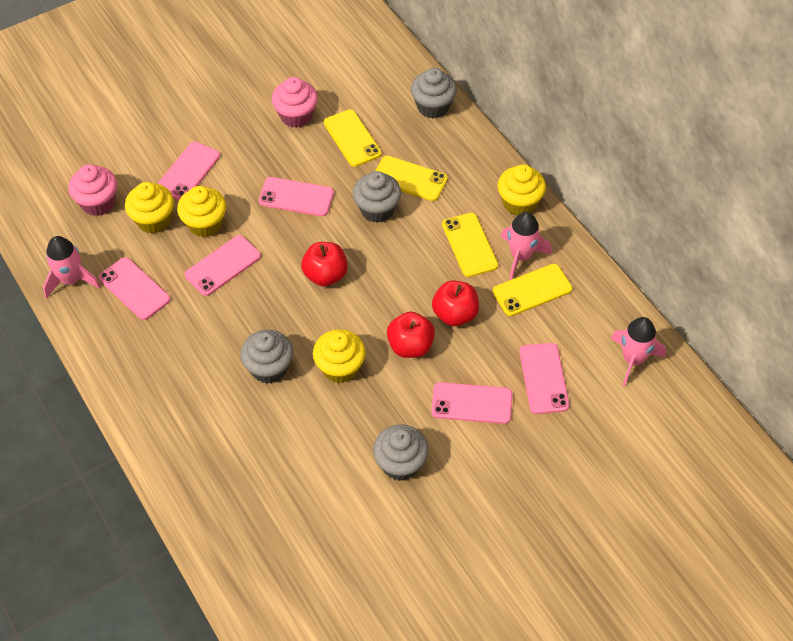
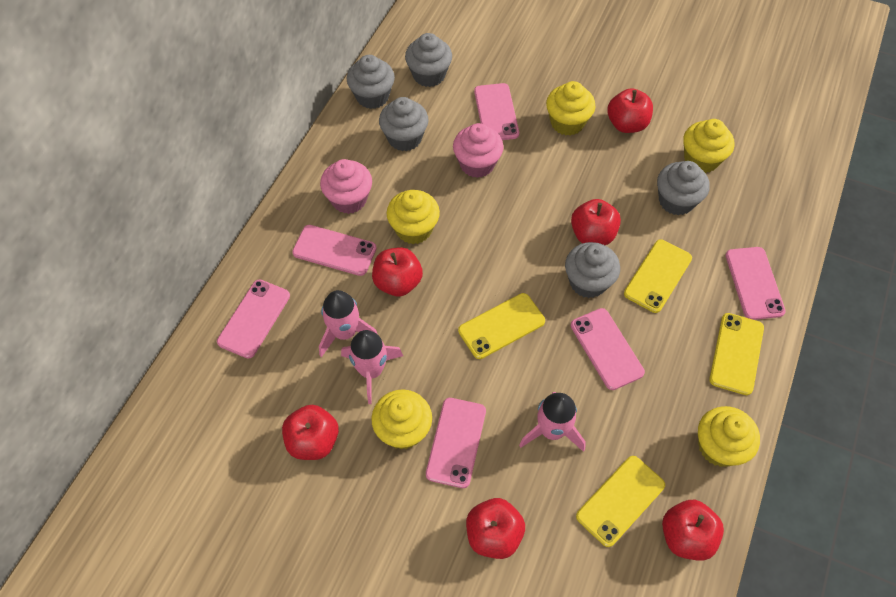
grey cupcake: 4 -> 5
red apple: 3 -> 6
yellow cupcake: 4 -> 5

